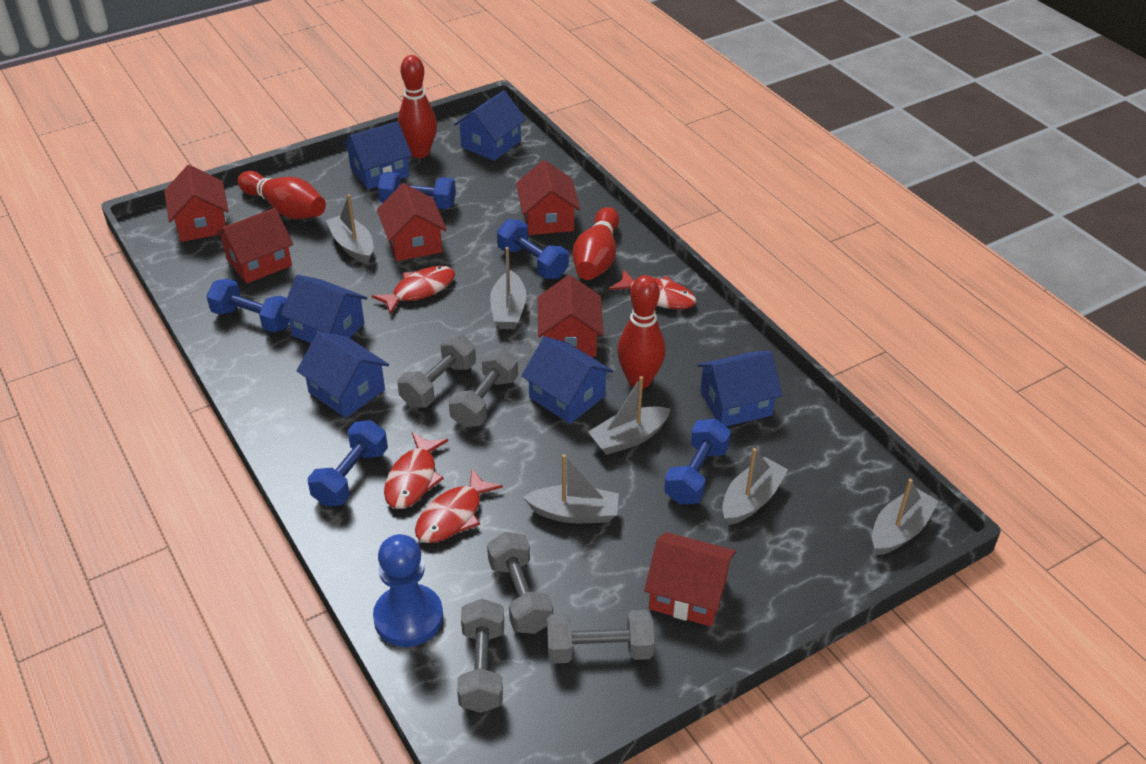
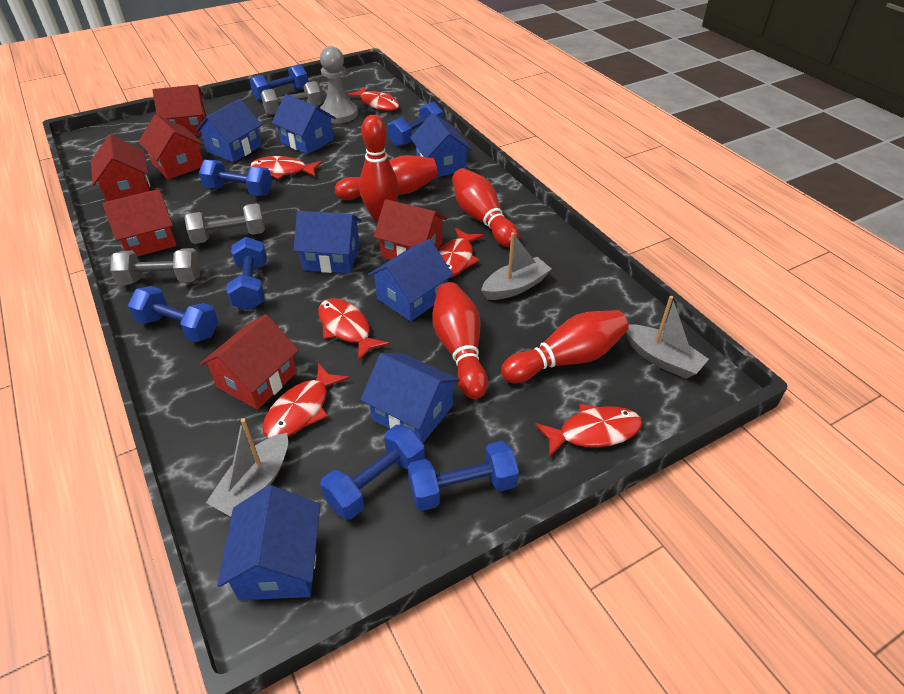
blue dumbbell: 5 -> 7
blue house: 6 -> 7
blue pawn: 1 -> 0
grey boat: 6 -> 3
grey dumbbell: 5 -> 3
grey pawn: 0 -> 1
red bowling pin: 4 -> 5
red fish: 4 -> 6

